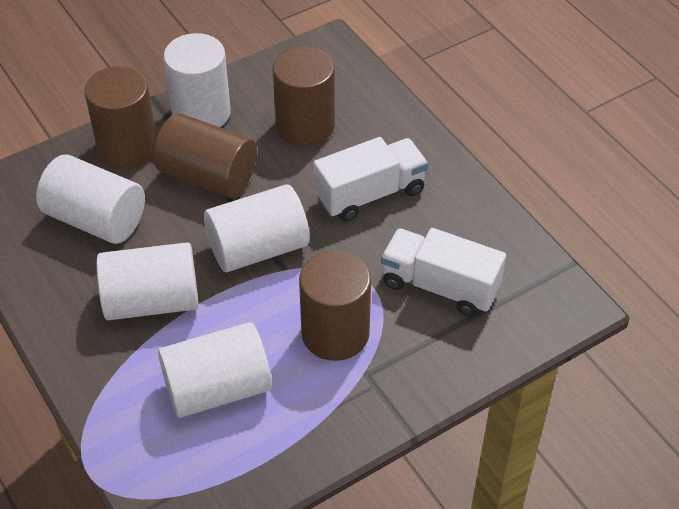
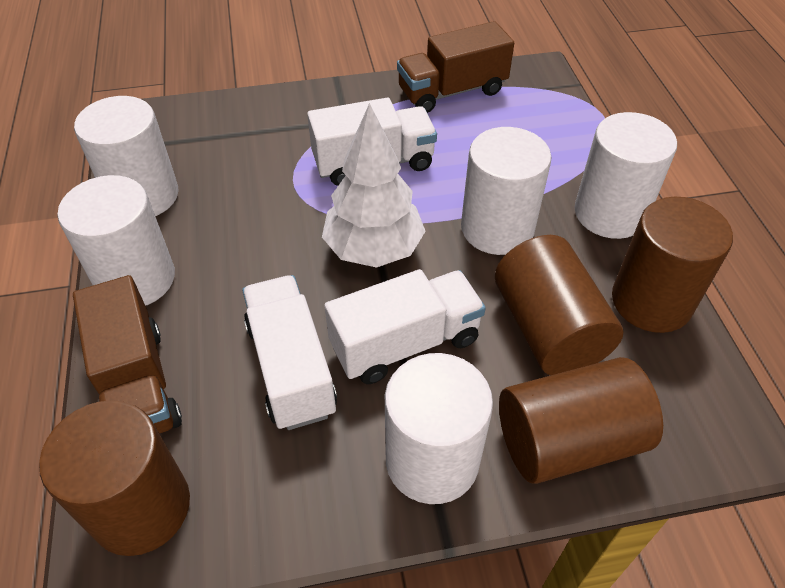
brown truck: 0 -> 2
white tree: 0 -> 1
white truck: 2 -> 3

